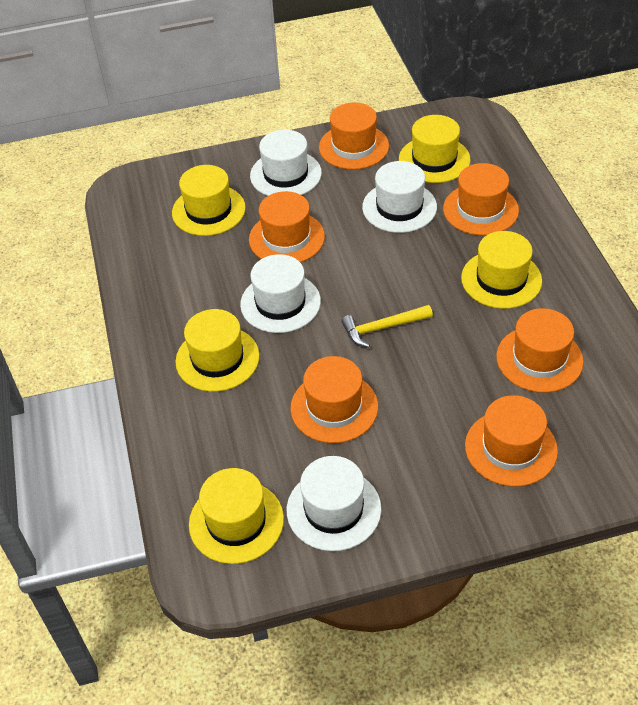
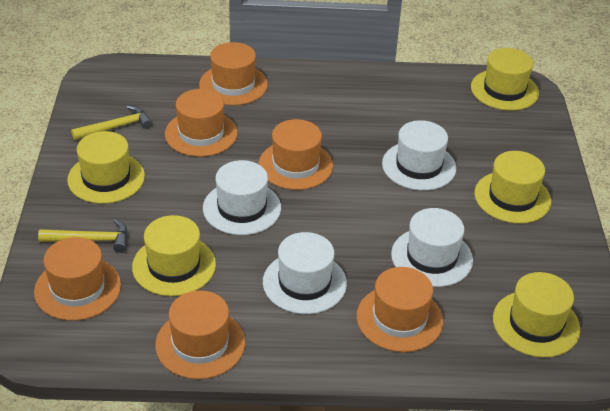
yellow hammer: 1 -> 2

